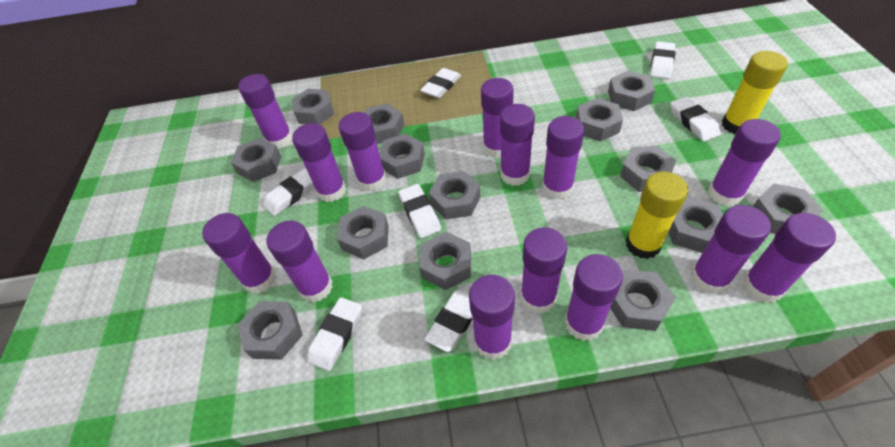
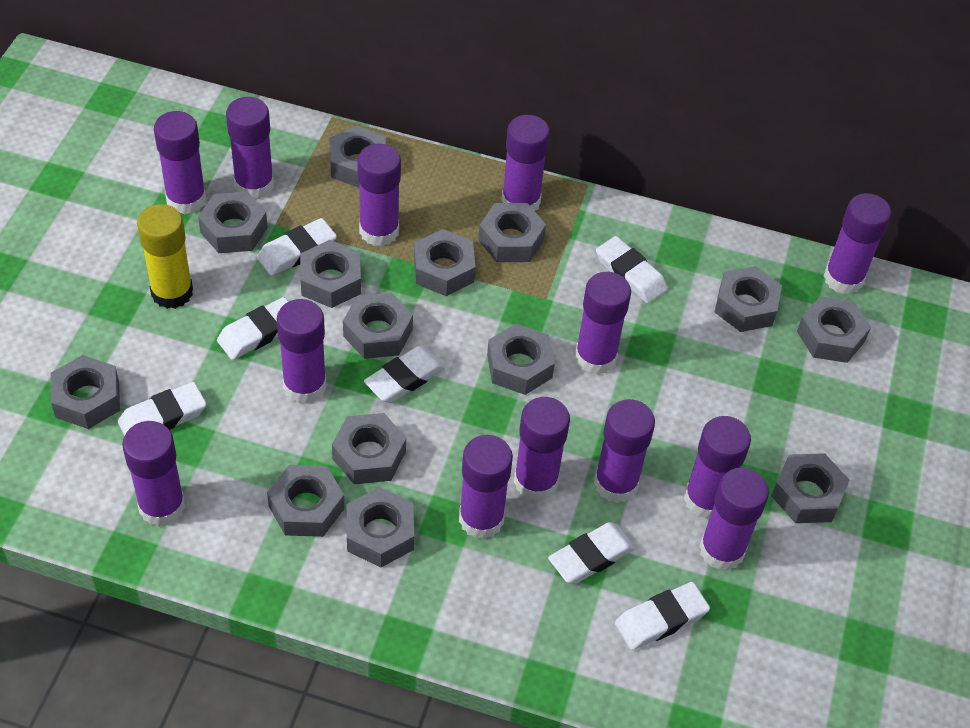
purple glue stick: 14 -> 13
yellow glue stick: 2 -> 1

